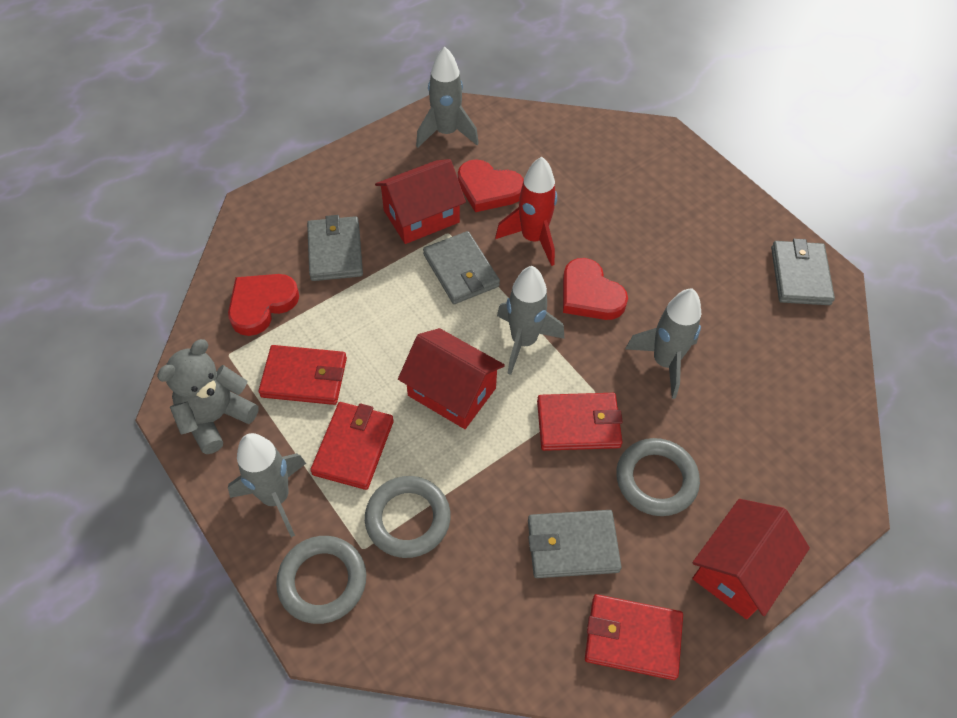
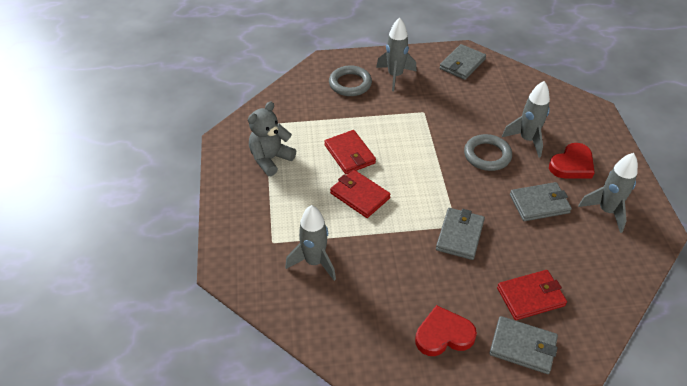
grey ring: 3 -> 2
red heart: 3 -> 2
red house: 3 -> 0
red rocket: 1 -> 0
red wallet: 4 -> 3

